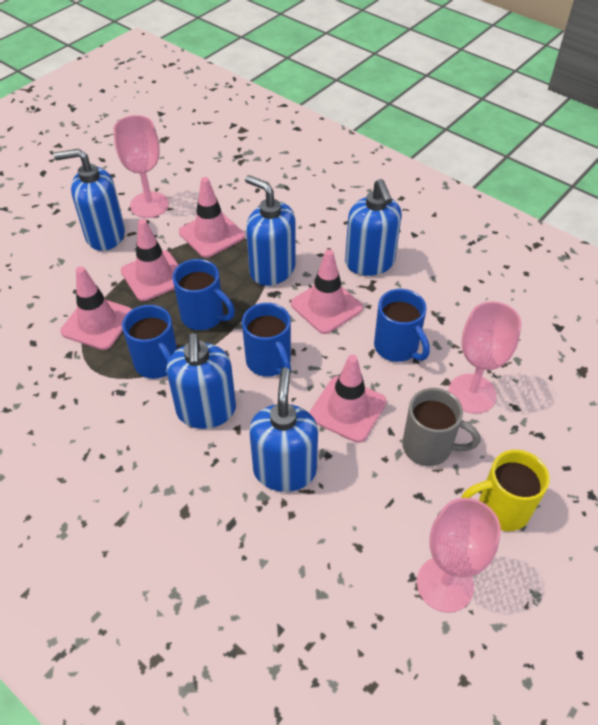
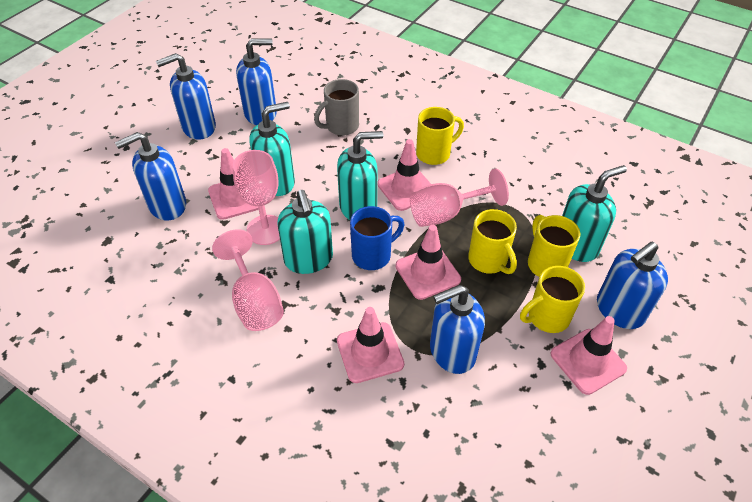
blue mug: 4 -> 1
turquoise soap dispenser: 0 -> 4
yellow mug: 1 -> 4

